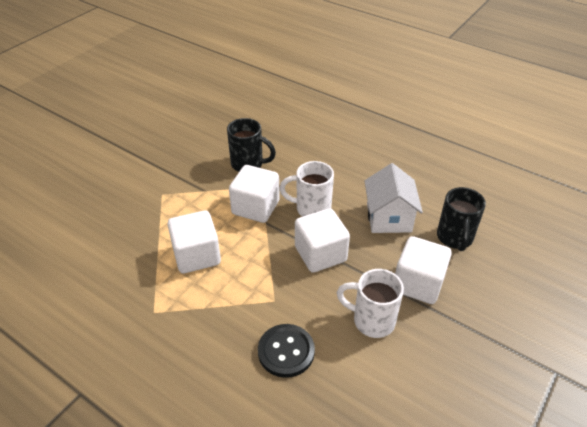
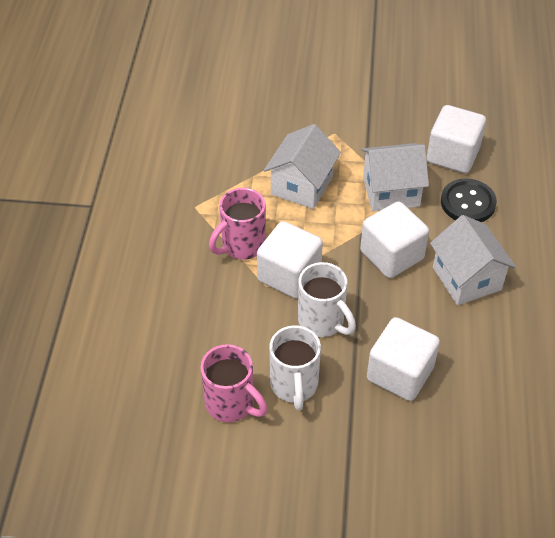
black mug: 2 -> 0
pink mug: 0 -> 2
white house: 1 -> 3

